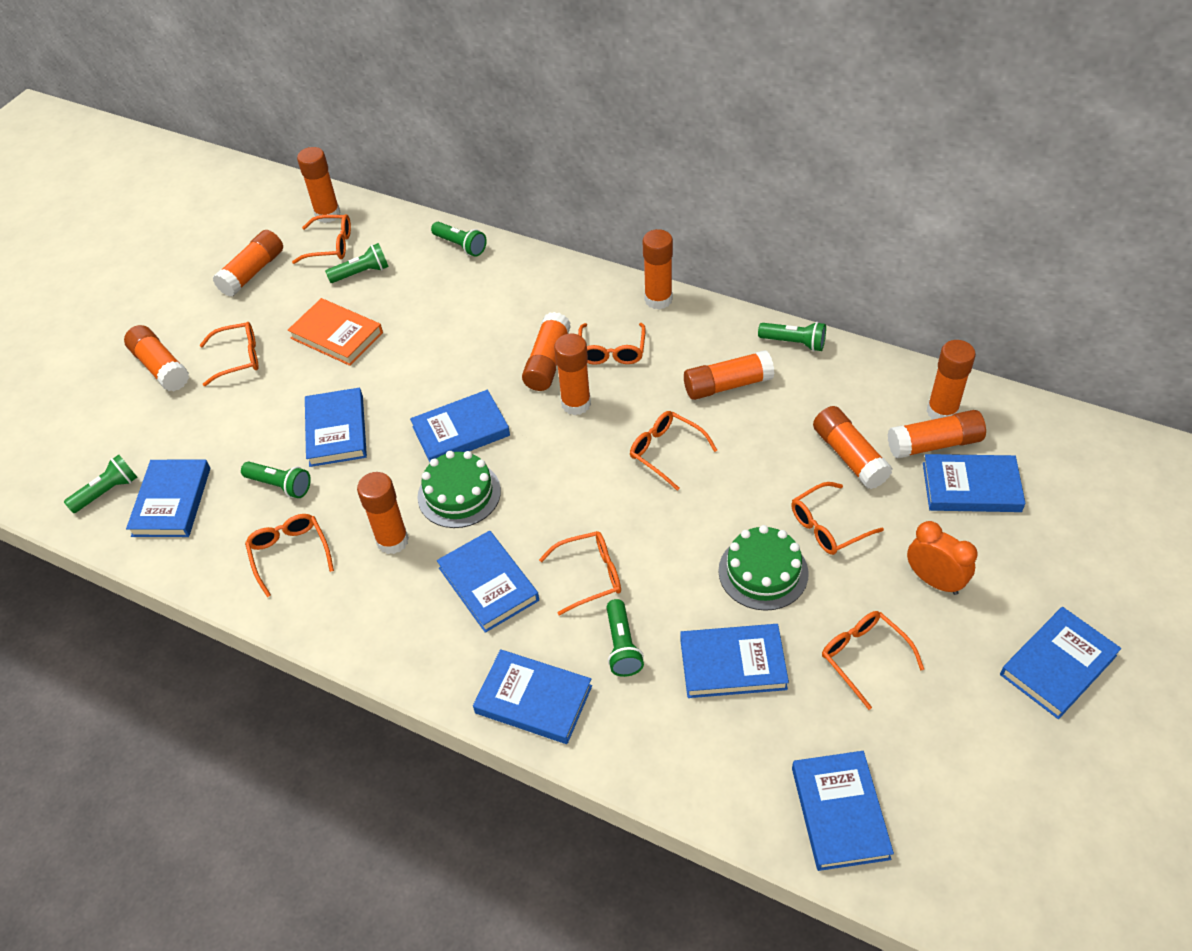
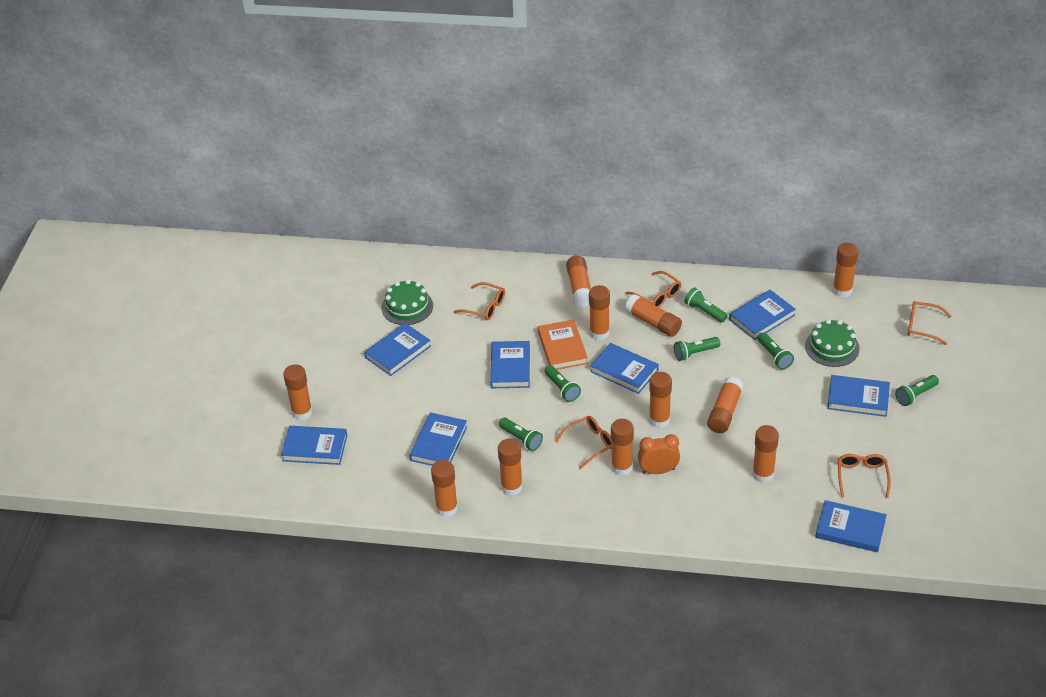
blue book: 9 -> 8
orange glasses: 8 -> 5

